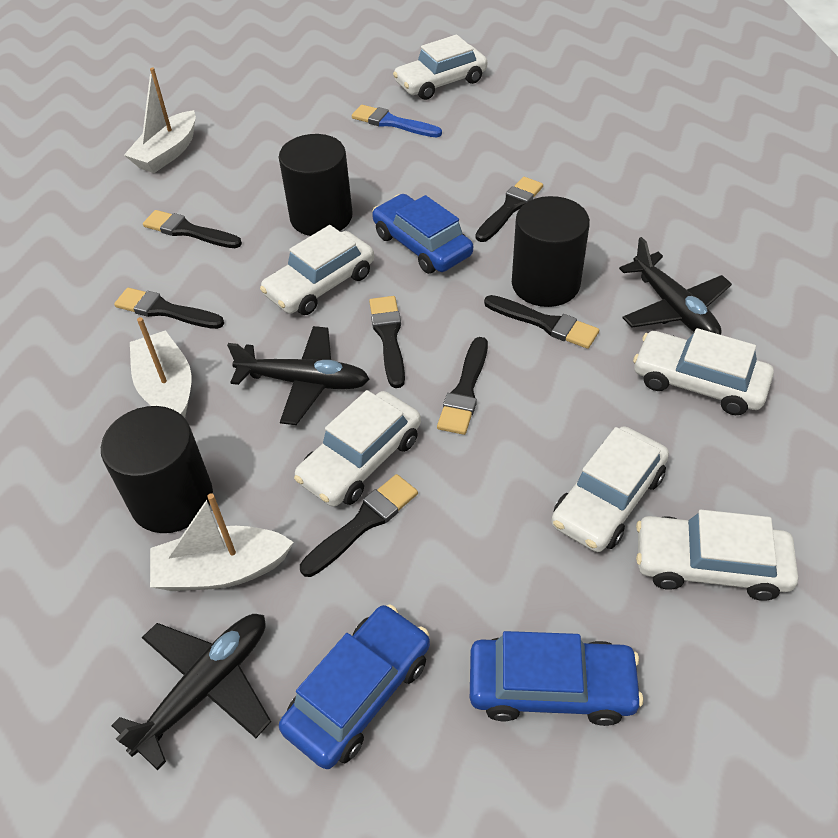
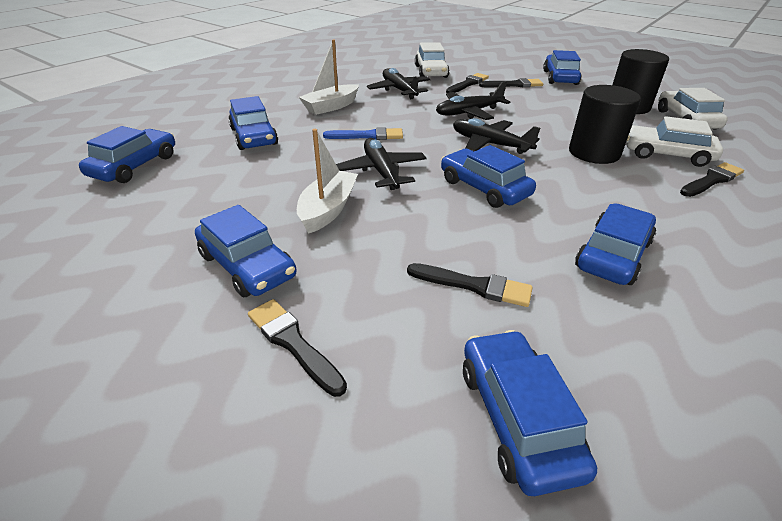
black brush: 7 -> 5
black cylinder: 3 -> 2
black plane: 3 -> 4
blue car: 3 -> 7
white boat: 3 -> 2
white car: 6 -> 3

